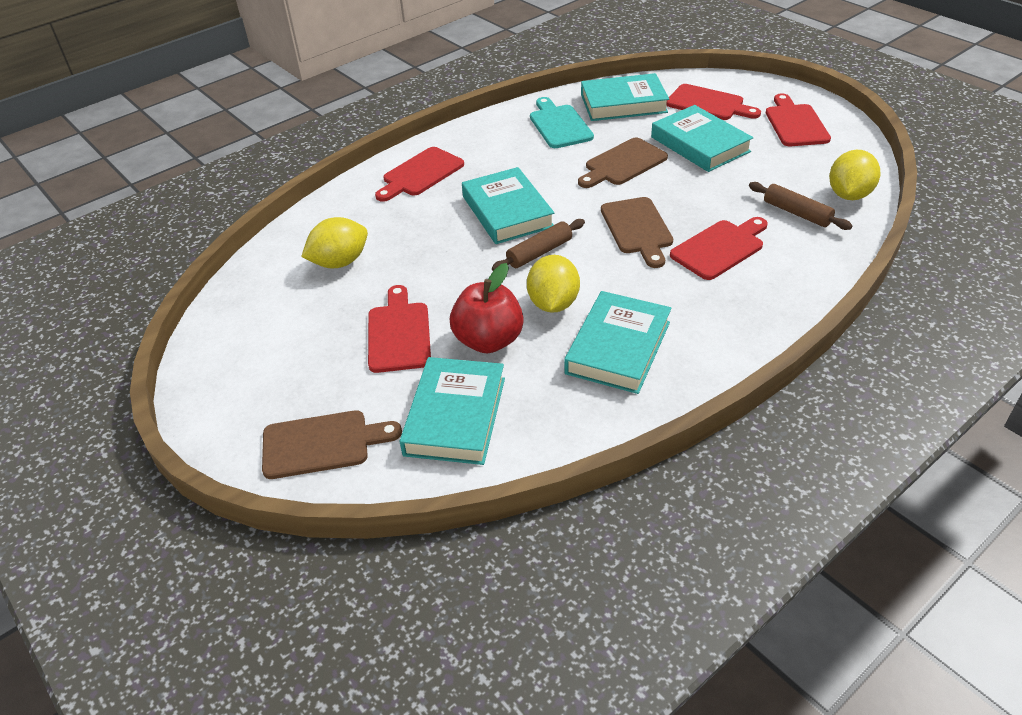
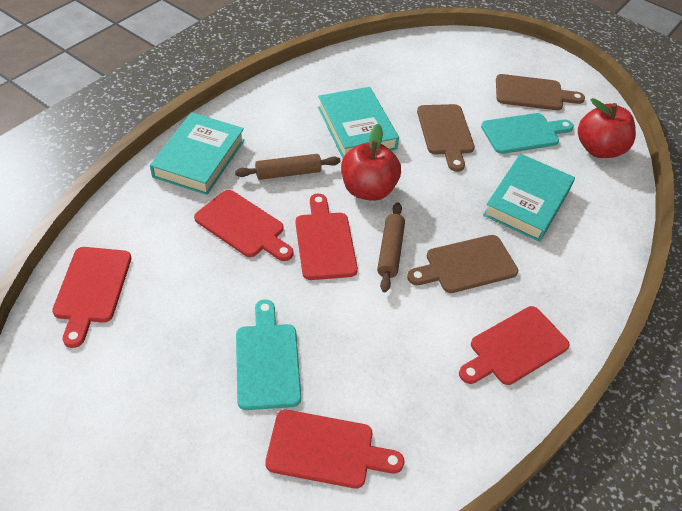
red apple: 1 -> 2
turquoise book: 5 -> 3
turquoise cutting board: 1 -> 2
yellow lemon: 3 -> 0

